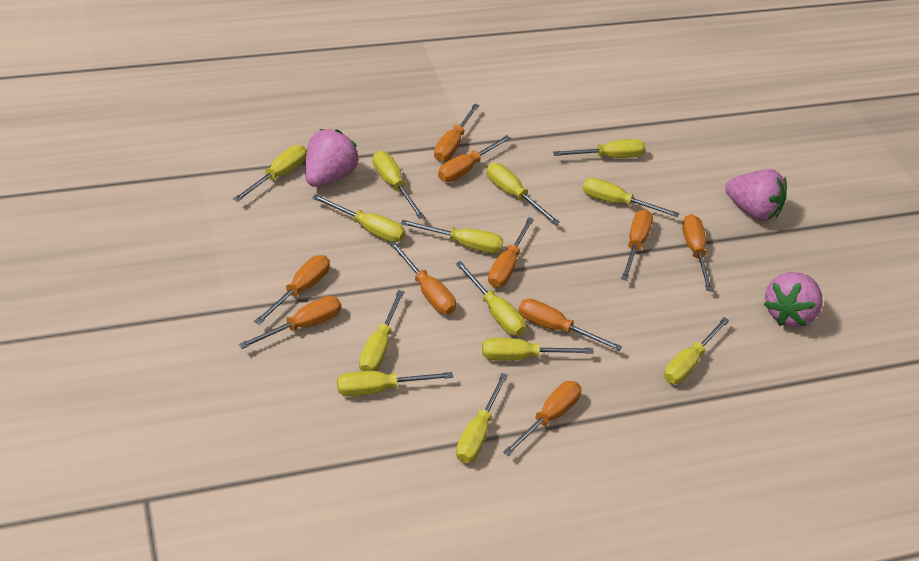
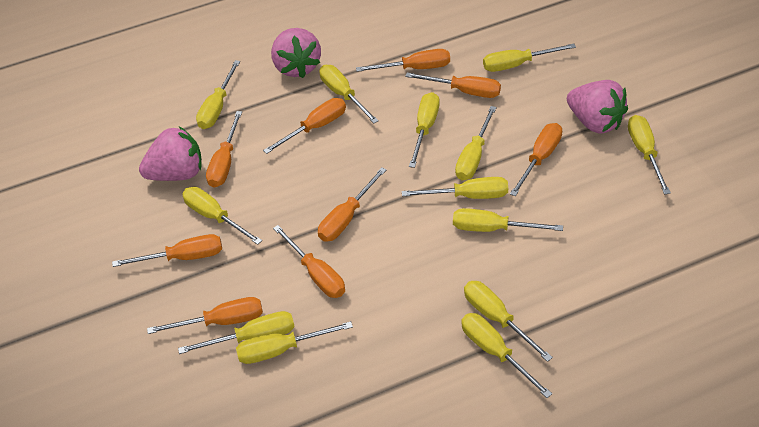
orange screwdriver: 10 -> 9

